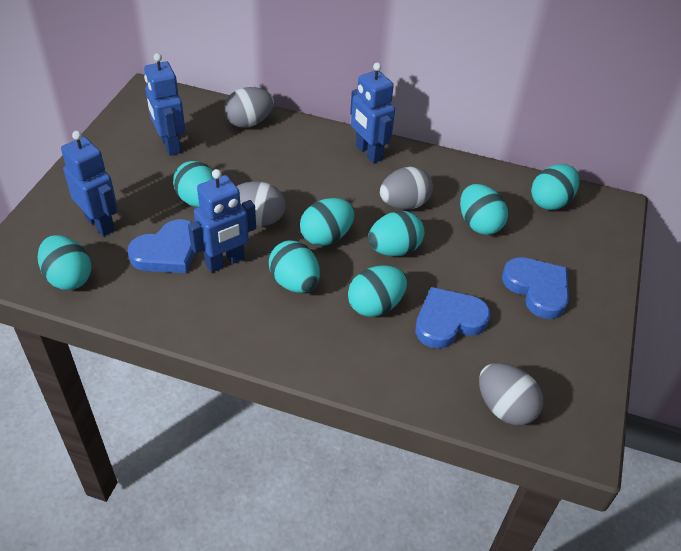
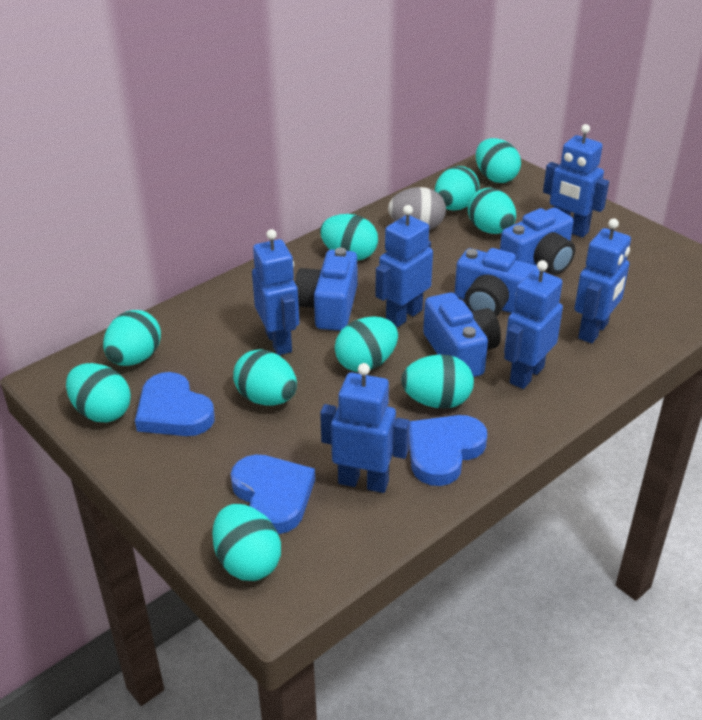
blue camera: 0 -> 4
blue robot: 4 -> 6
grey egg: 4 -> 1
turquoise egg: 8 -> 10

